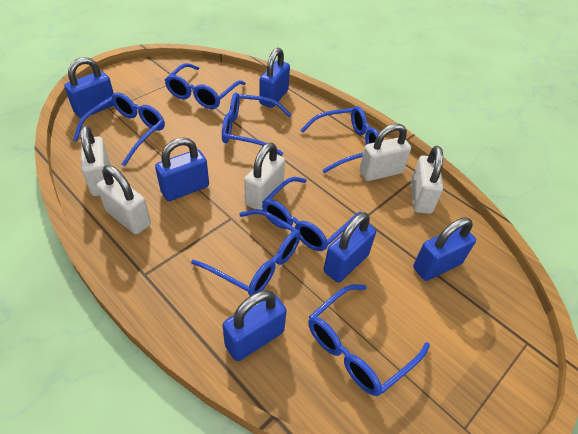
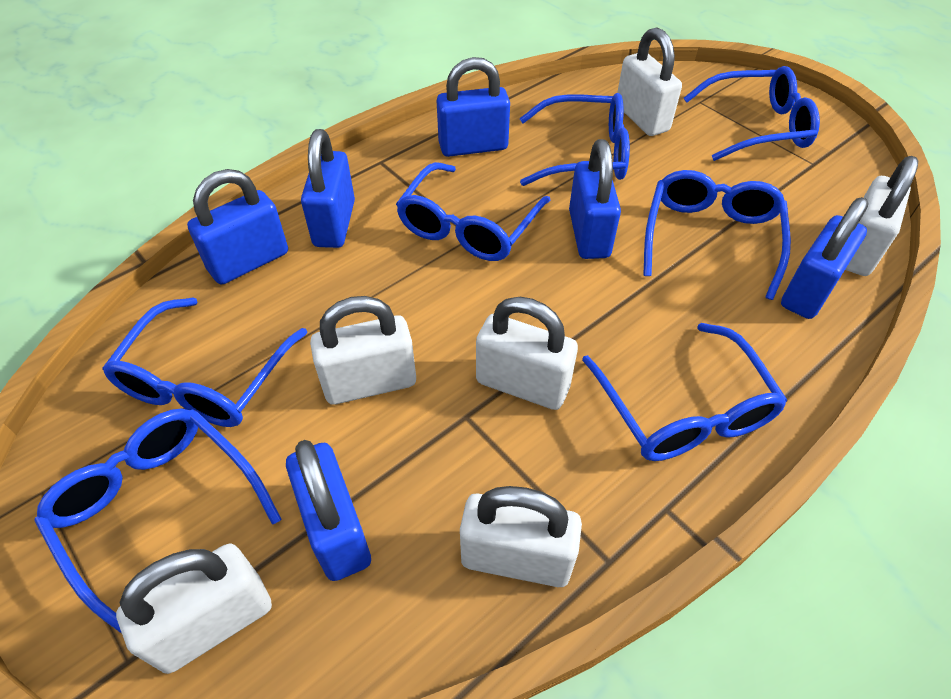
white padlock: 5 -> 6

